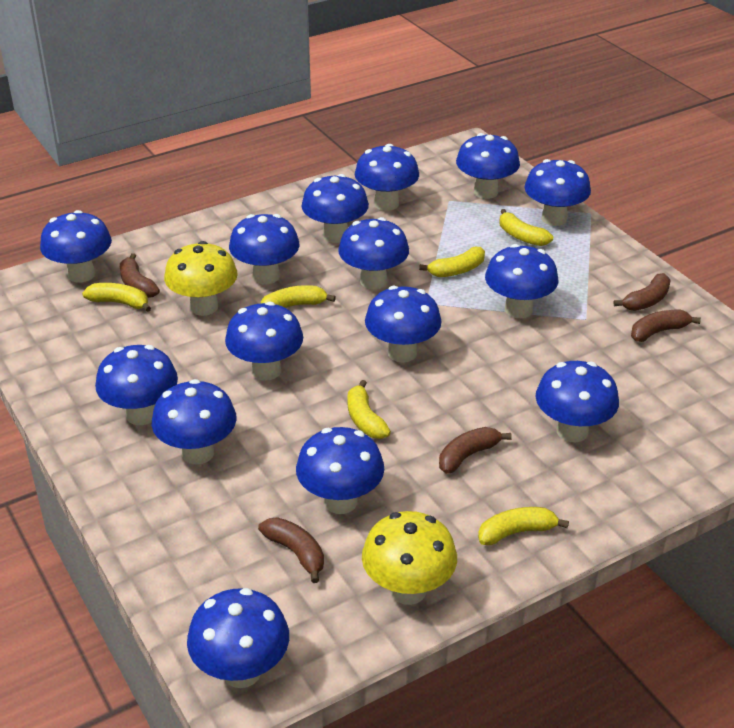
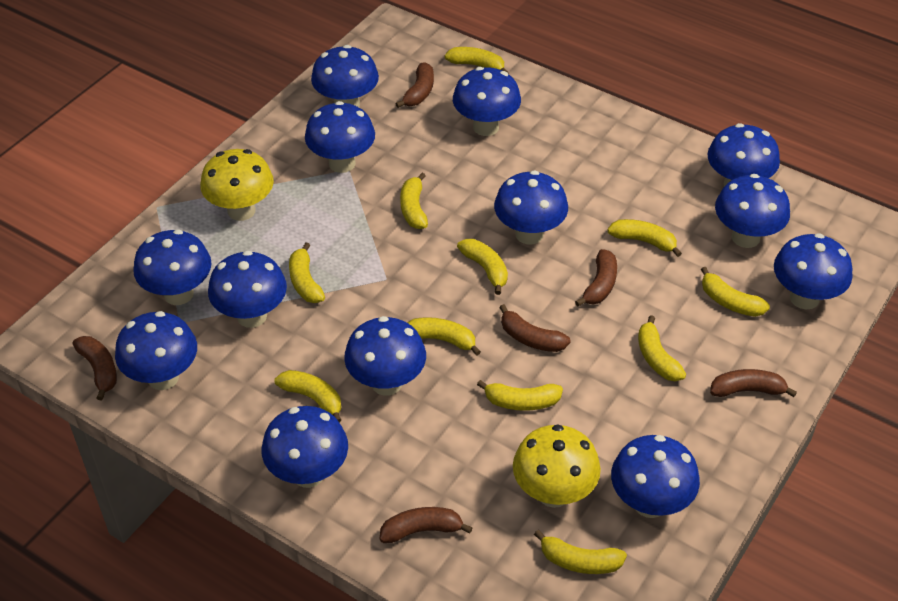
blue mushroom: 15 -> 13
brown banana: 5 -> 6
yellow banana: 6 -> 11

